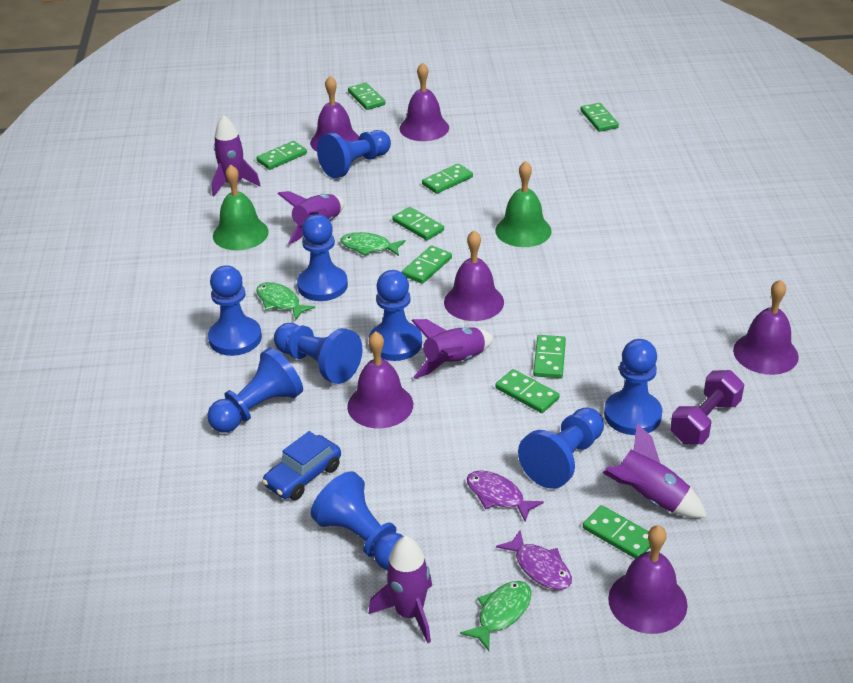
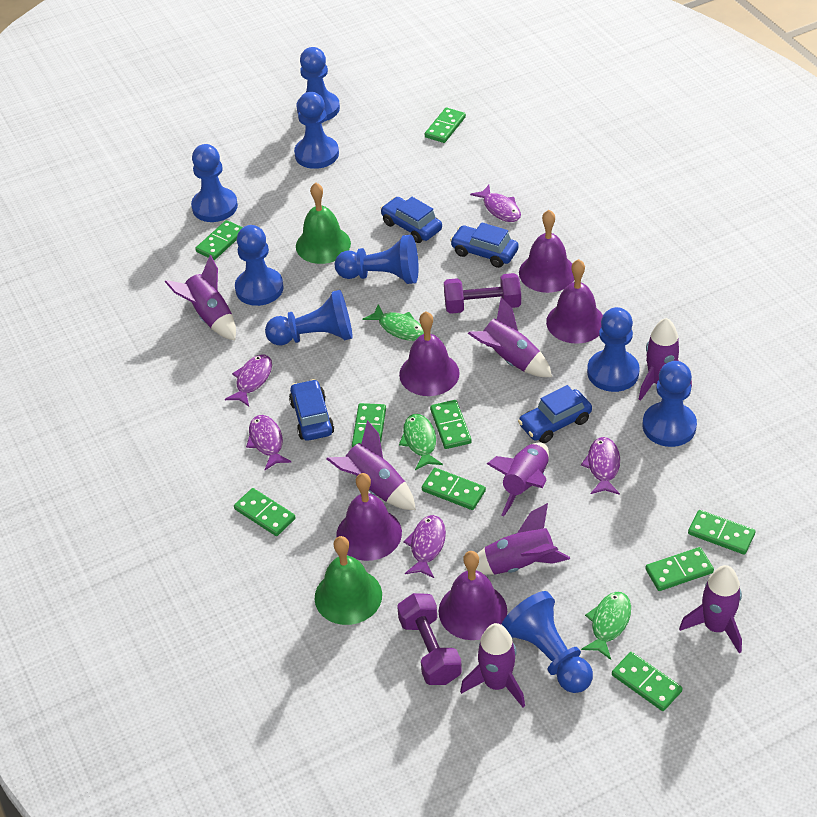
blue car: 1 -> 4
purple bell: 6 -> 5
purple dumbbell: 1 -> 2
purple fish: 2 -> 5
purple rocket: 5 -> 8

